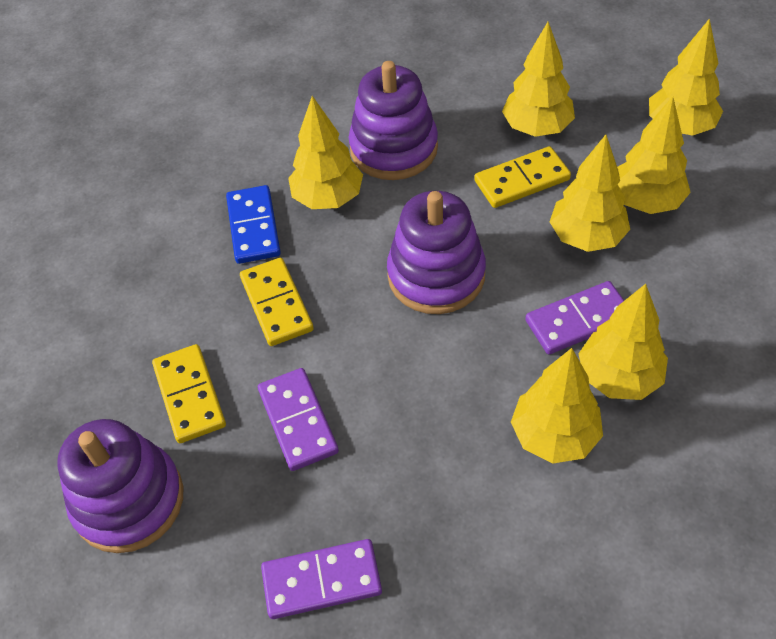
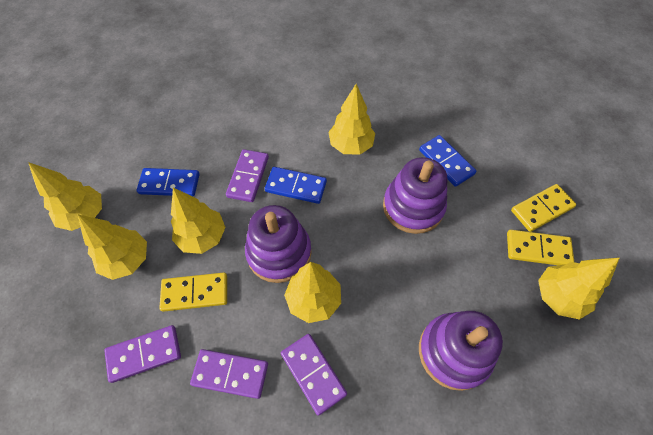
blue domino: 1 -> 3
purple domino: 3 -> 4
yellow tree: 7 -> 6

